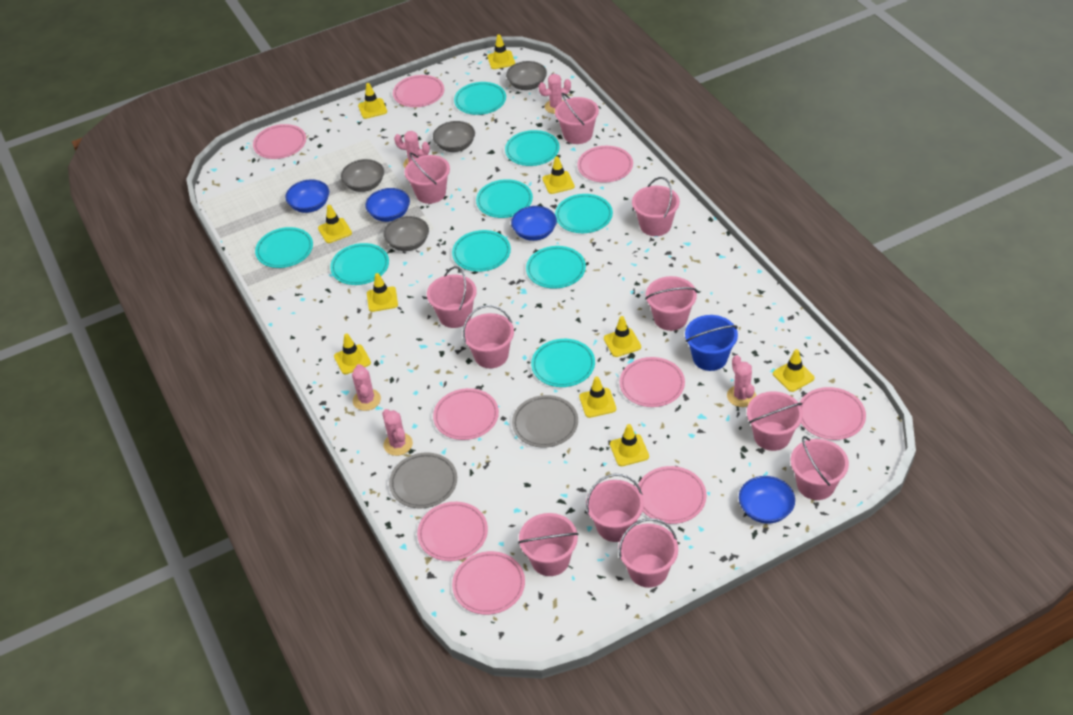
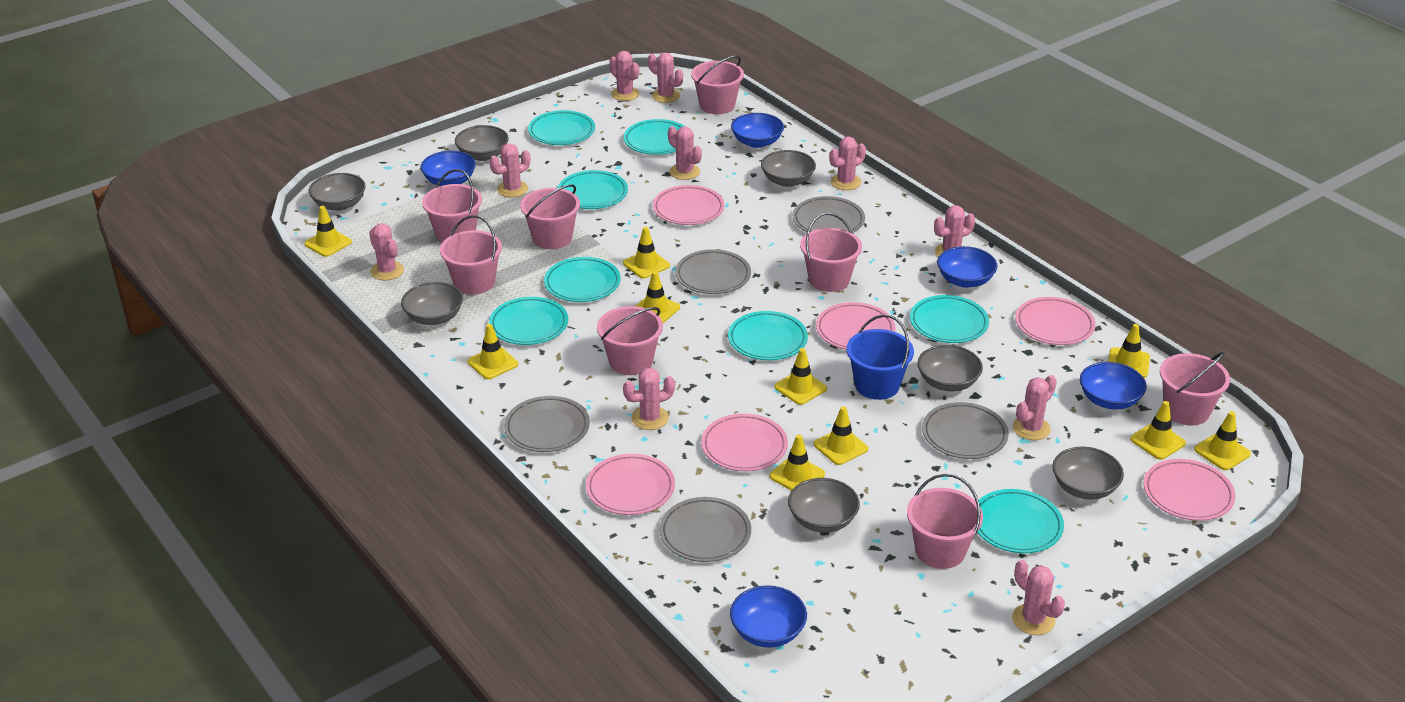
blue bowl: 4 -> 5
grey bowl: 4 -> 7
grey plate: 2 -> 5
pink bucket: 11 -> 8
pink cactus: 5 -> 10
pink plate: 9 -> 6
turquoise plate: 9 -> 8

